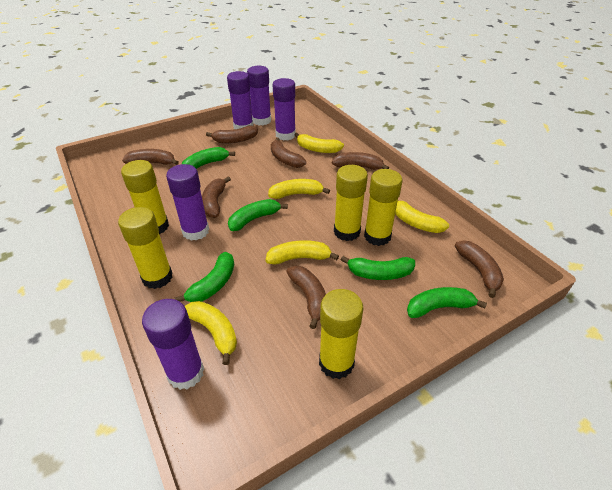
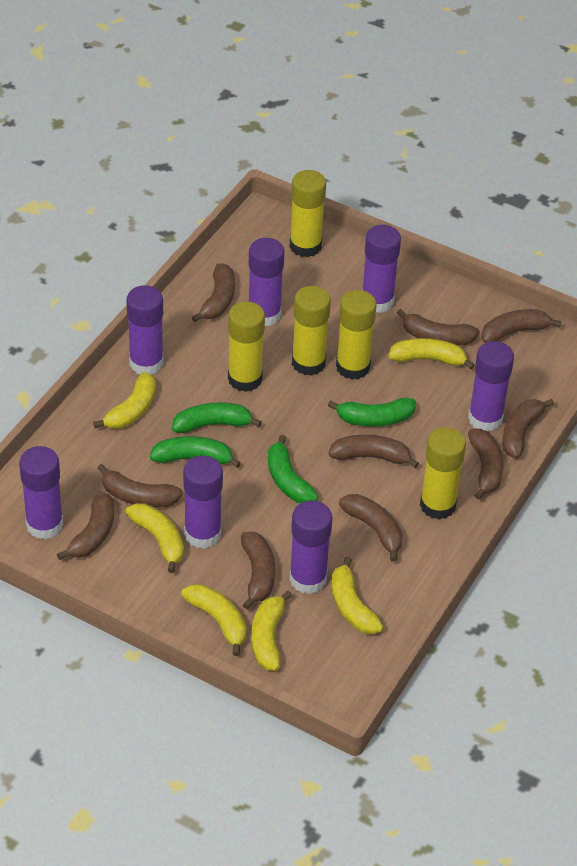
brown banana: 7 -> 10
green banana: 5 -> 4
purple glue stick: 5 -> 7
yellow banana: 5 -> 6

